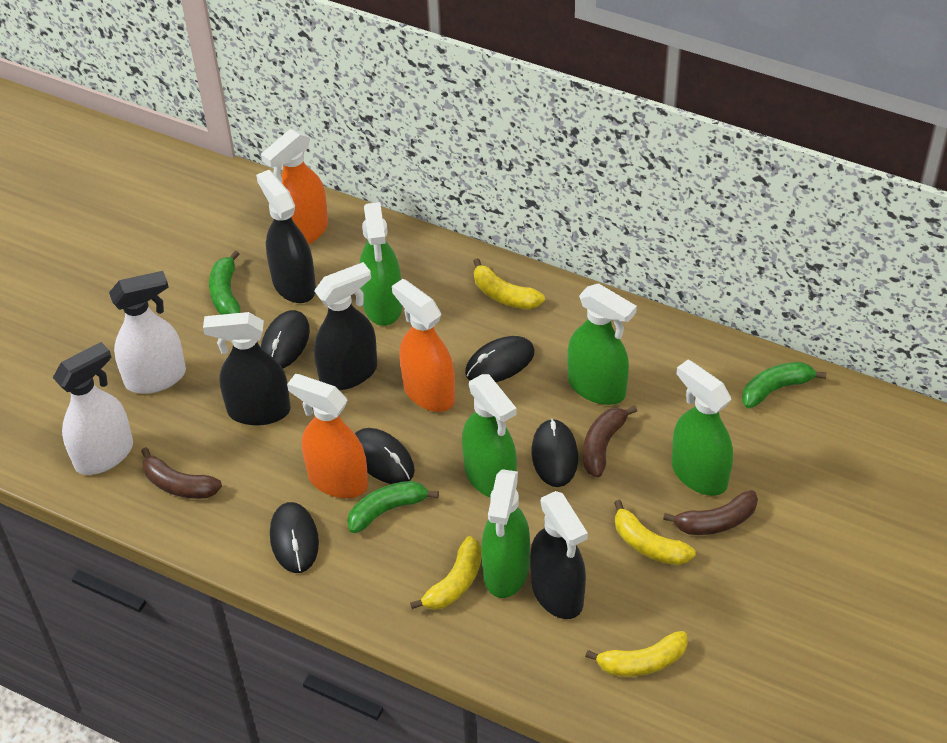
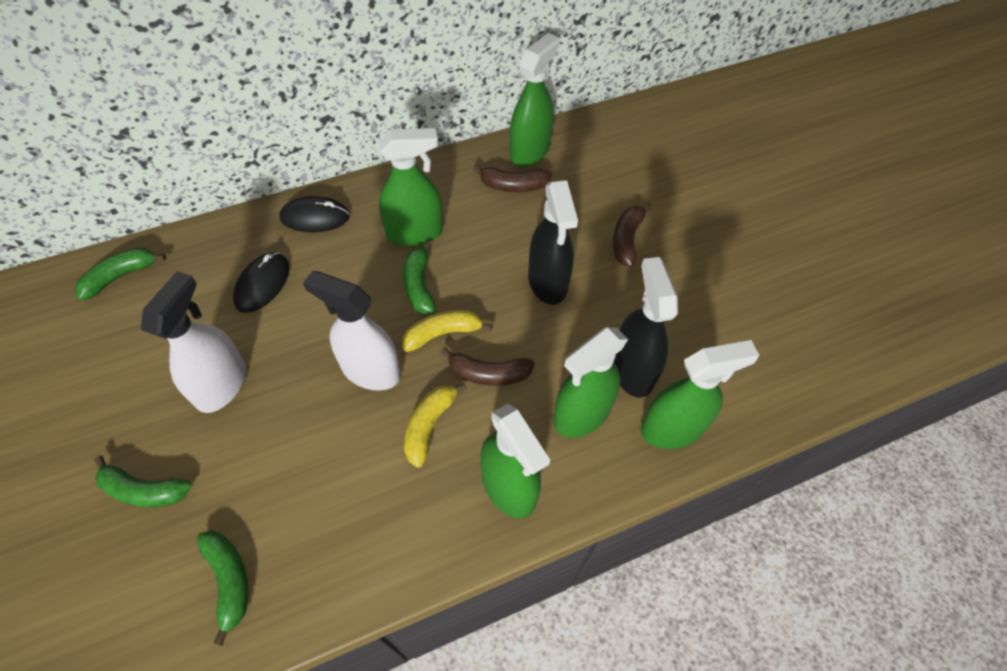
black mouse: 5 -> 2
black spray bottle: 4 -> 2
green banana: 3 -> 4
orange spray bottle: 3 -> 0
yellow banana: 4 -> 2

